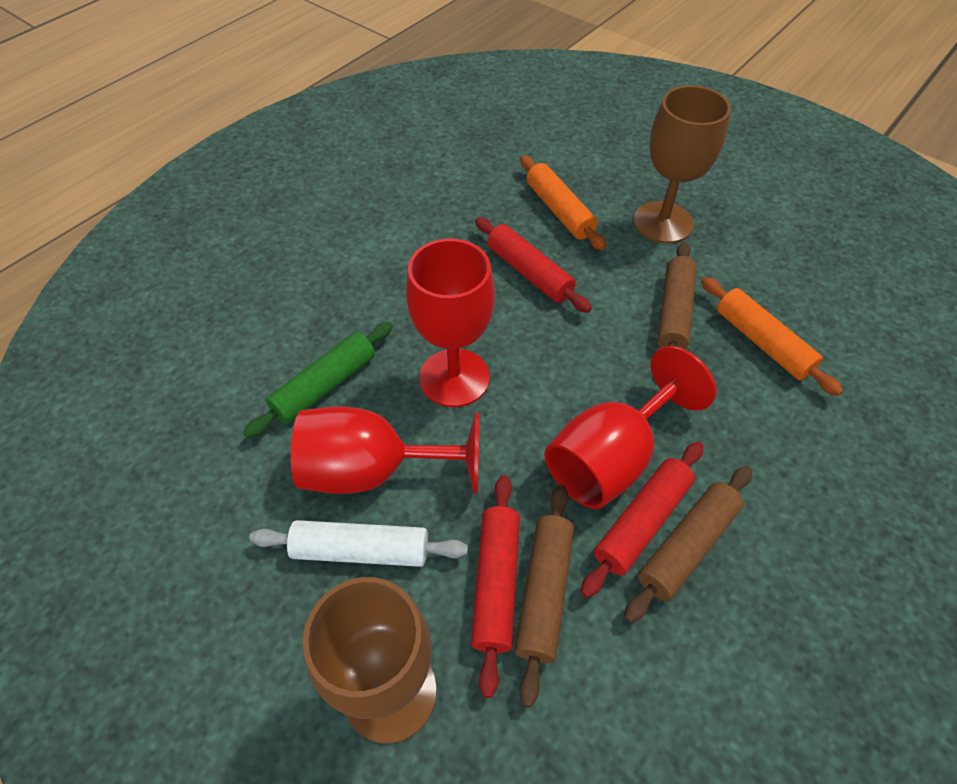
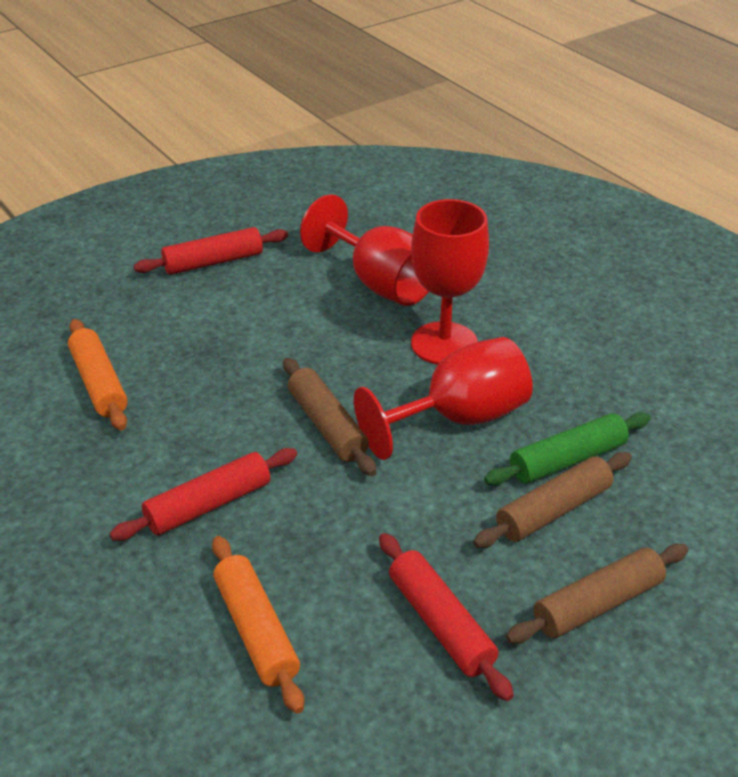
brown goblet: 2 -> 0
white rolling pin: 1 -> 0

